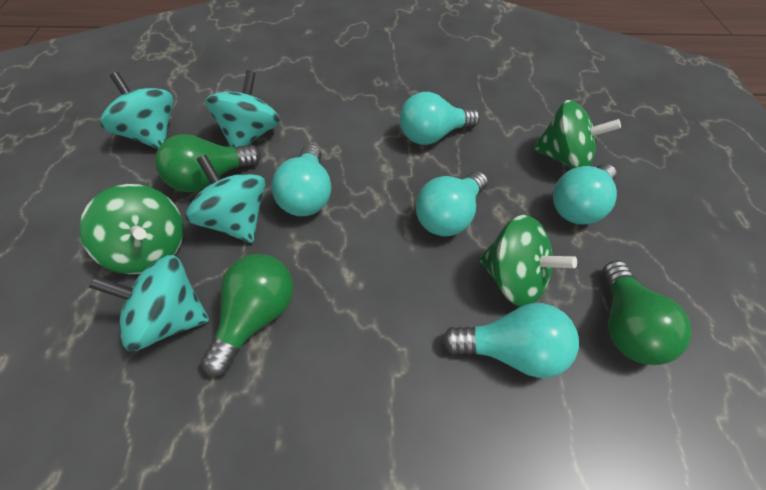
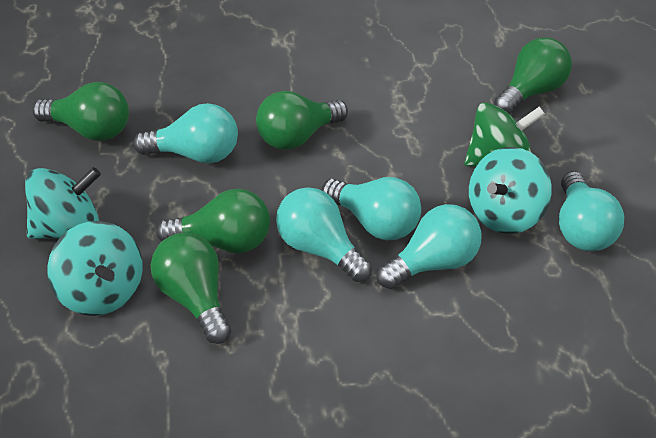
green light bulb: 3 -> 5
green spinning top: 3 -> 1
turquoise spinning top: 4 -> 3

